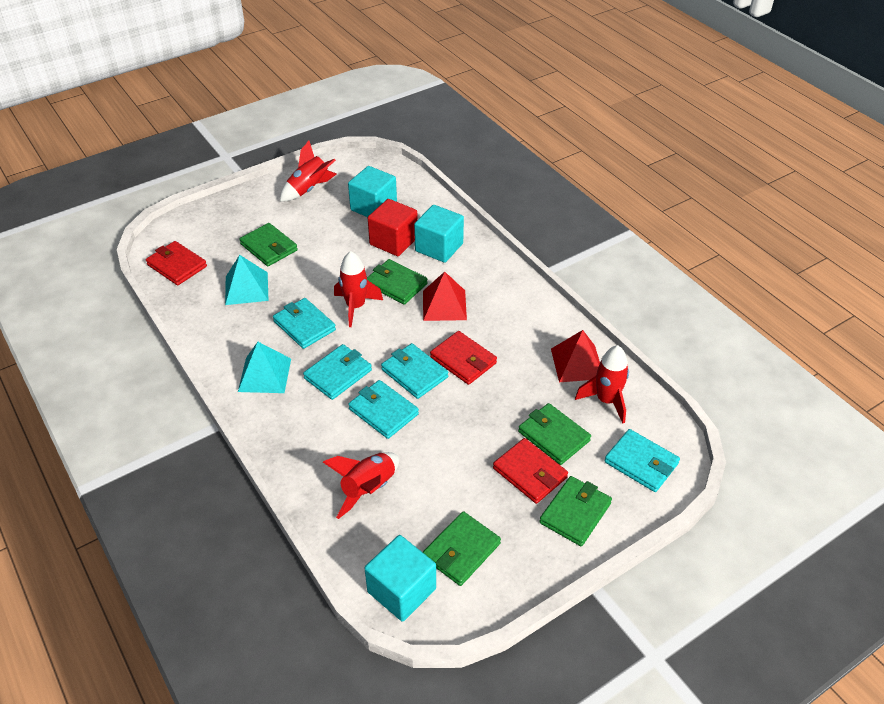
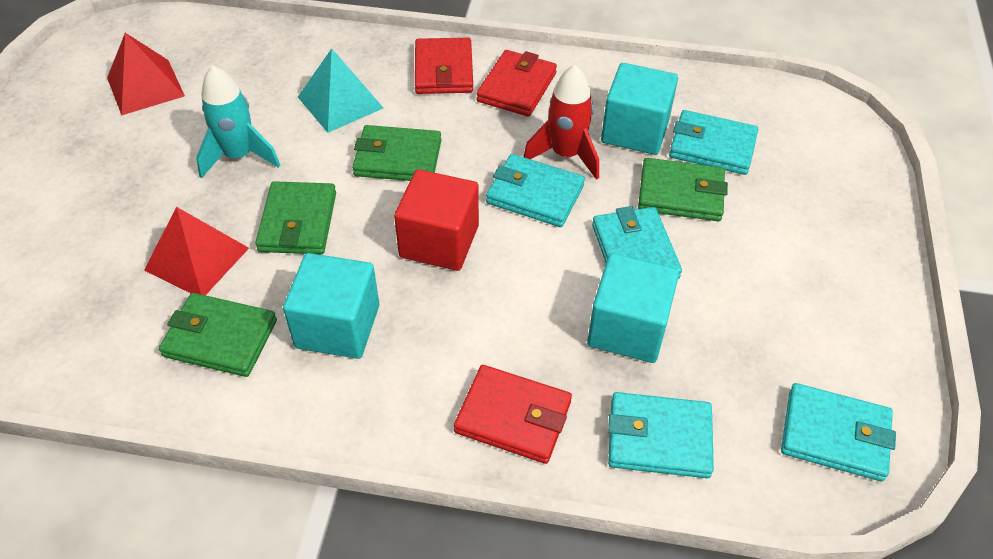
green wallet: 5 -> 4
red rocket: 4 -> 1
turquoise pyramid: 2 -> 1
turquoise rocket: 0 -> 1

